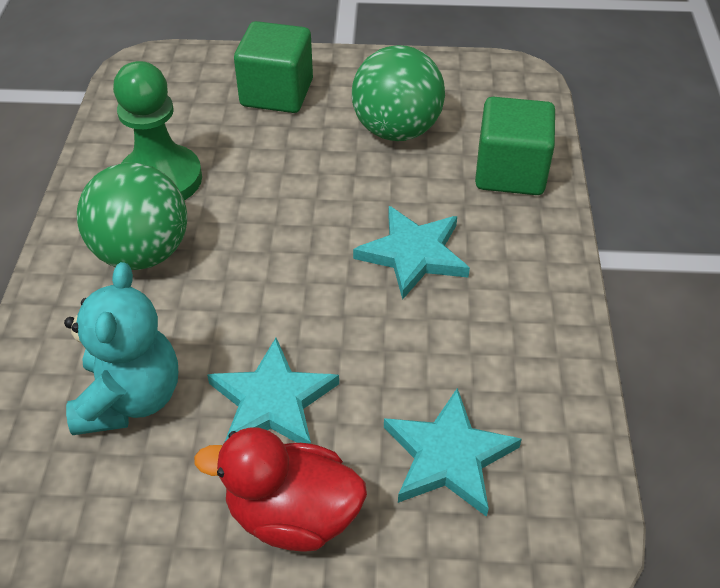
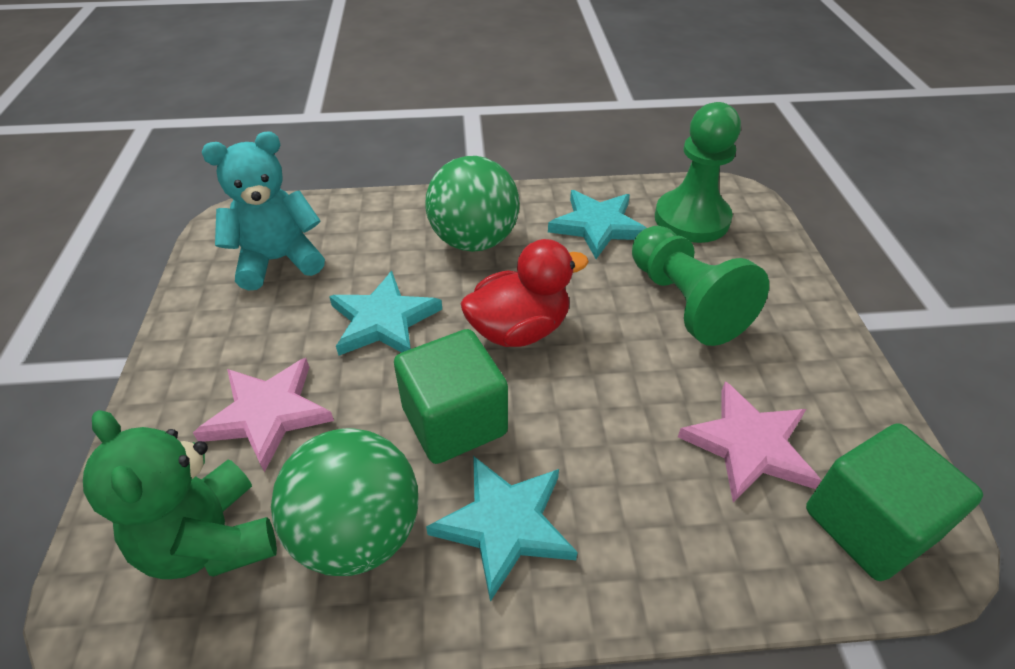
green pawn: 1 -> 2
green teddy bear: 0 -> 1
pink star: 0 -> 2

